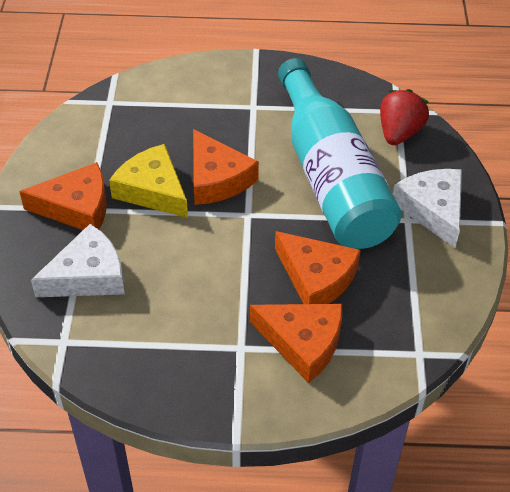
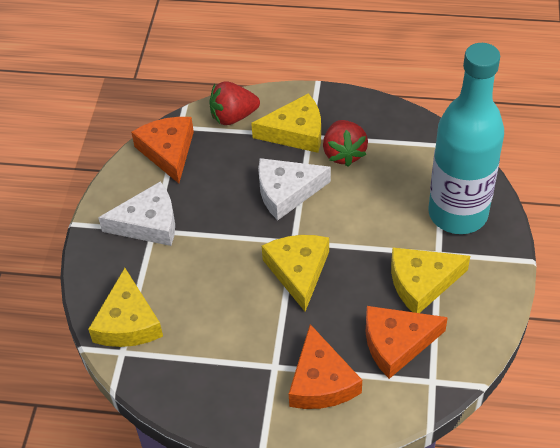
orange cheese: 4 -> 3
red strawberry: 1 -> 2
yellow cheese: 1 -> 4

